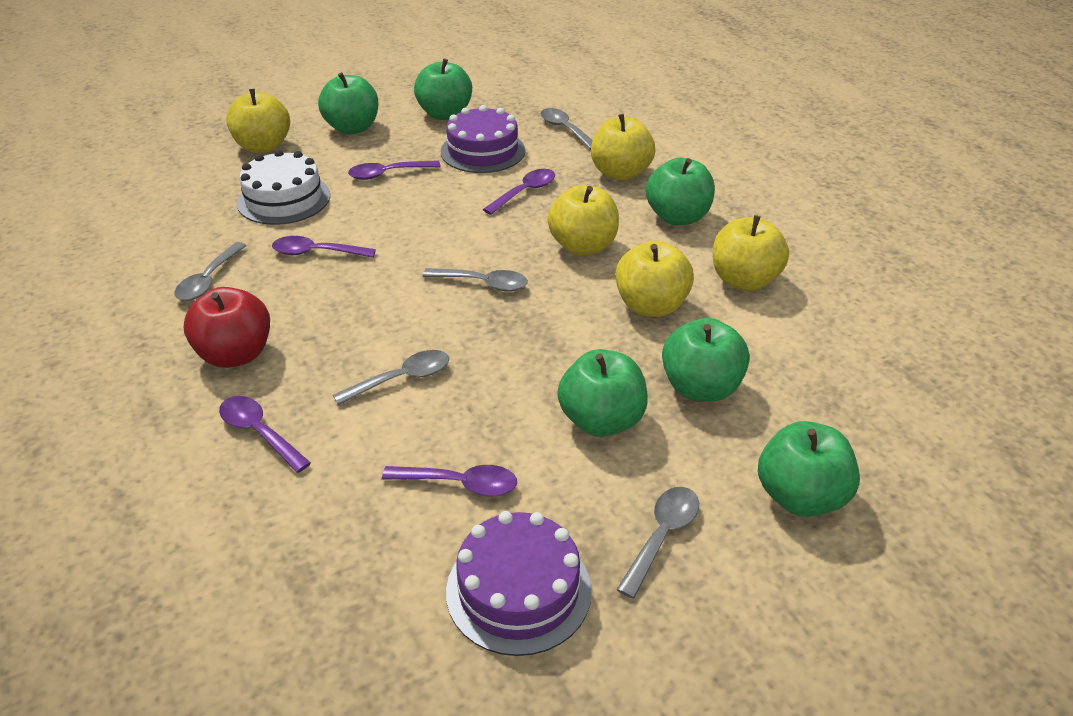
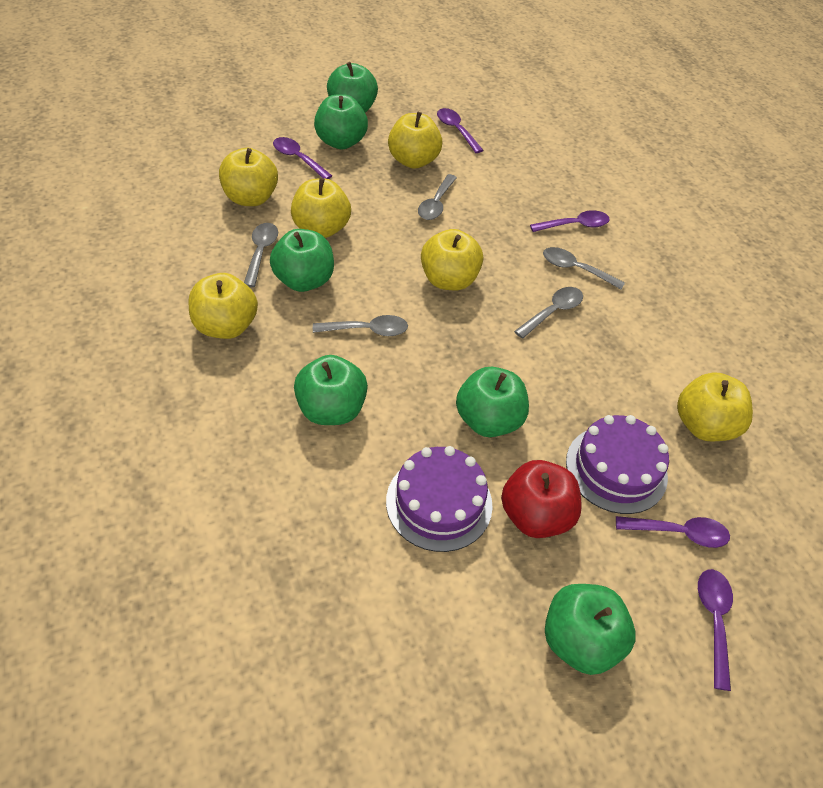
white cake: 1 -> 0
yellow apple: 5 -> 6

